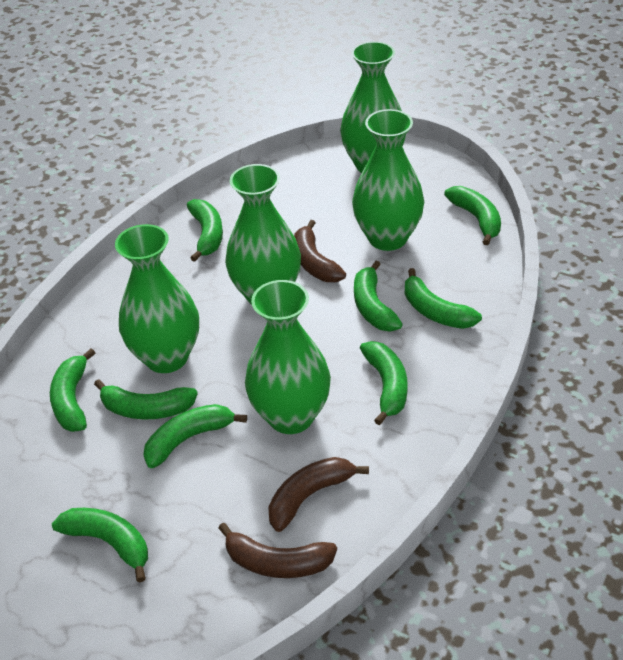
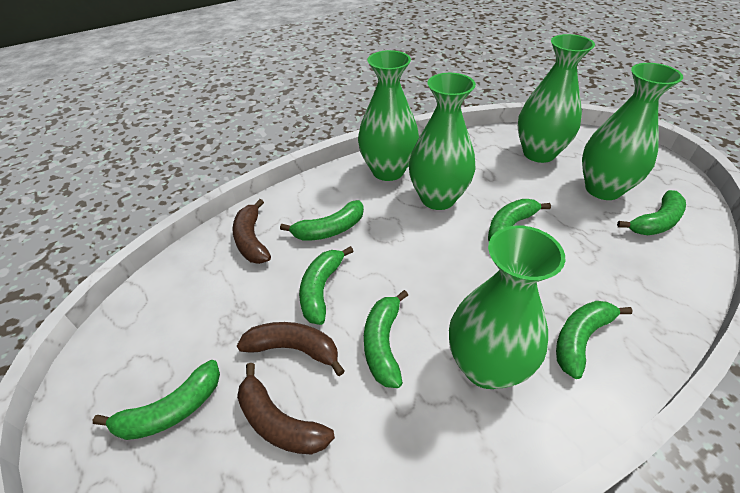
green banana: 9 -> 7

